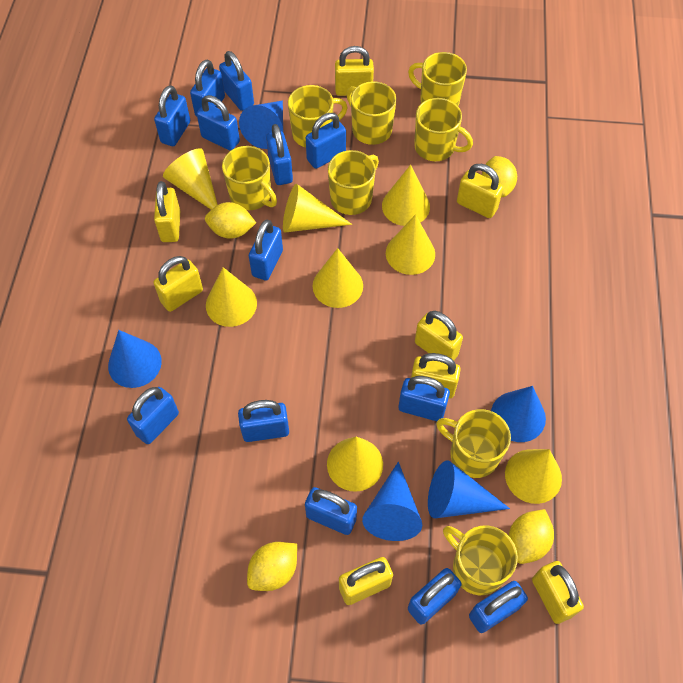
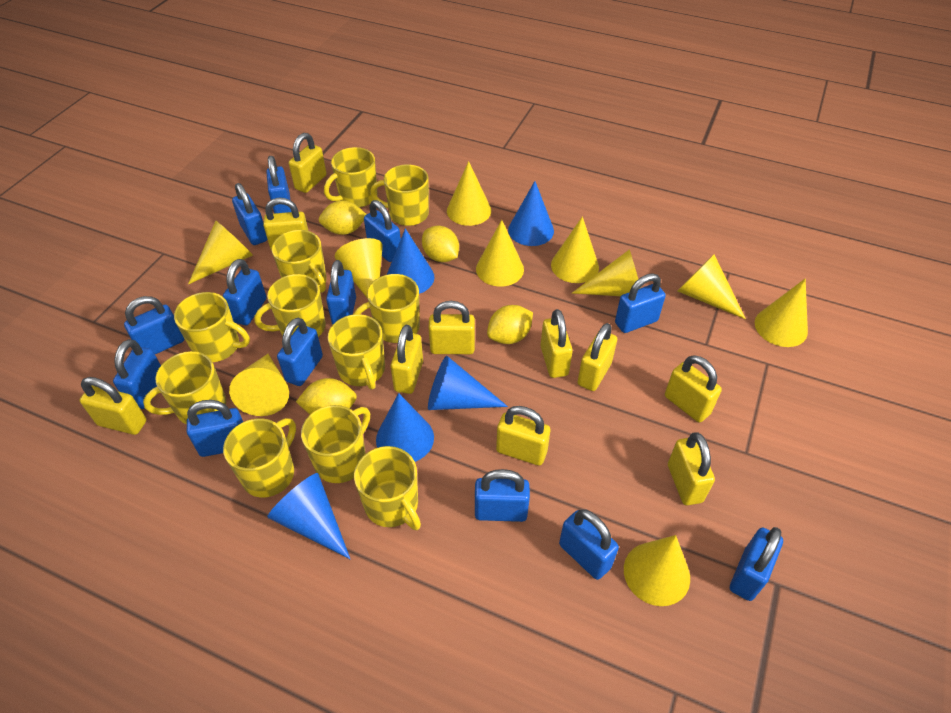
yellow cone: 8 -> 10
yellow mug: 8 -> 11
yellow padlock: 8 -> 10

